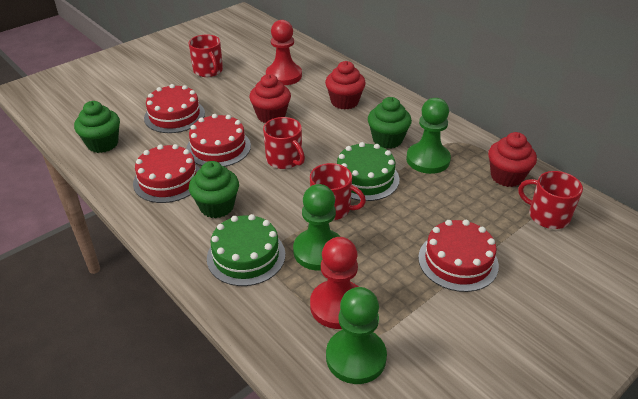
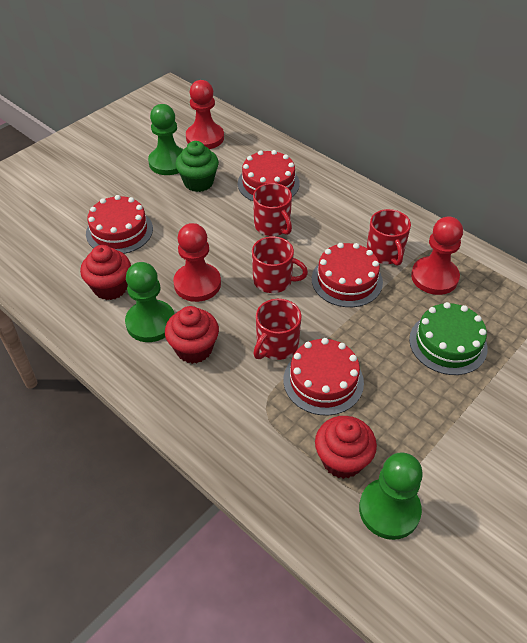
green cake: 2 -> 1
green cupcake: 3 -> 1
red pawn: 2 -> 3

